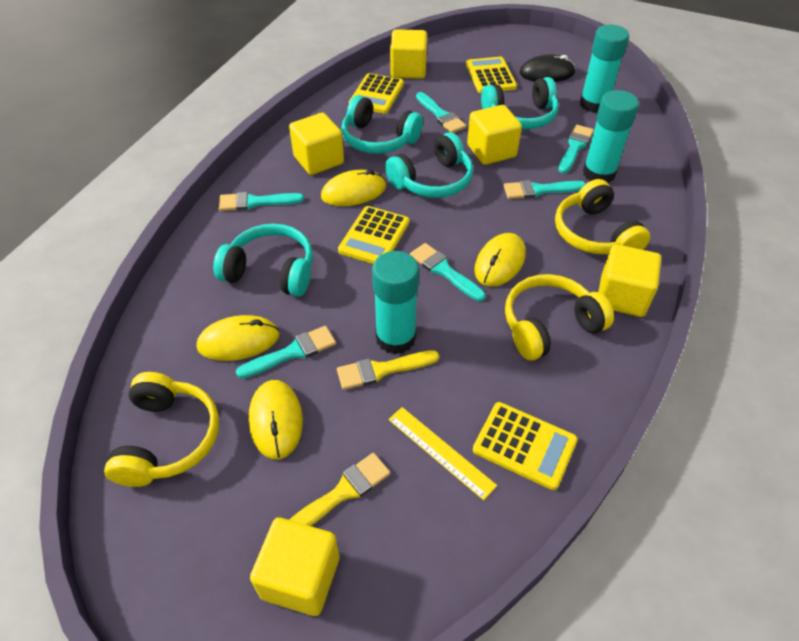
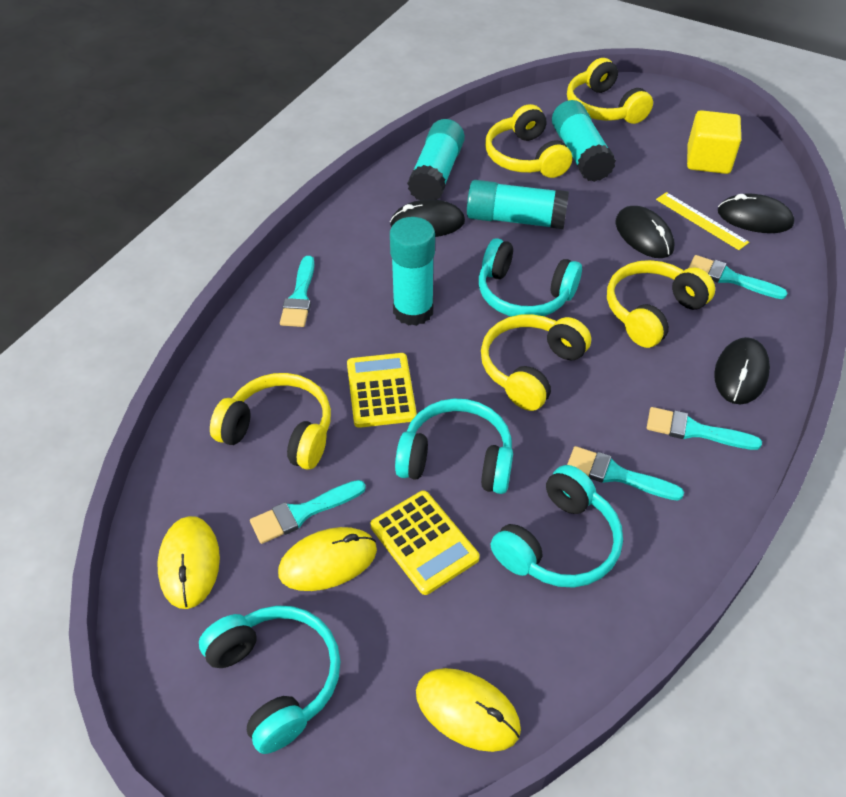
black mouse: 1 -> 4
turquoise brush: 6 -> 5
turquoise glue stick: 3 -> 4
yellow brush: 2 -> 0
yellow calculator: 4 -> 2
yellow cube: 5 -> 1
yellow headphones: 3 -> 5
yellow mouse: 4 -> 3

